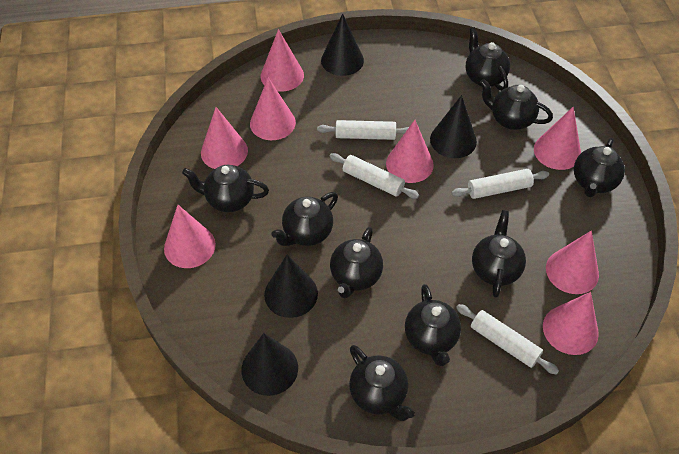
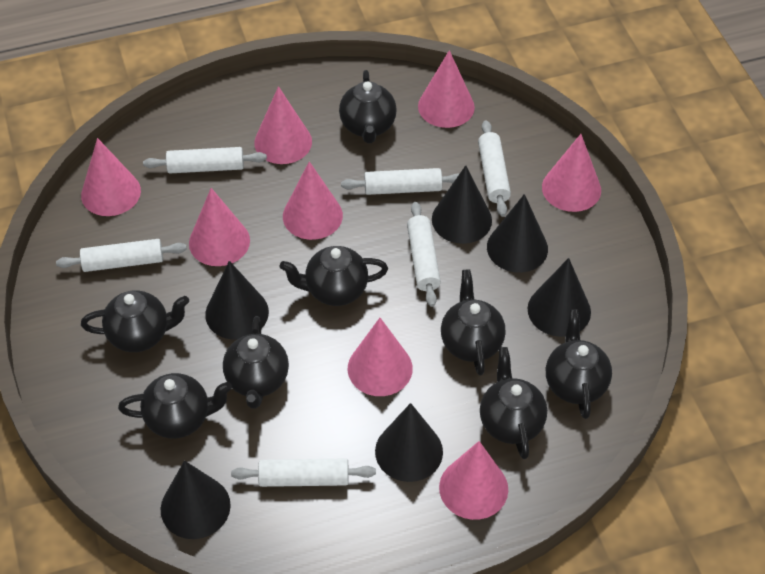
black cone: 4 -> 6
black teapot: 9 -> 8
white rolling pin: 4 -> 6

